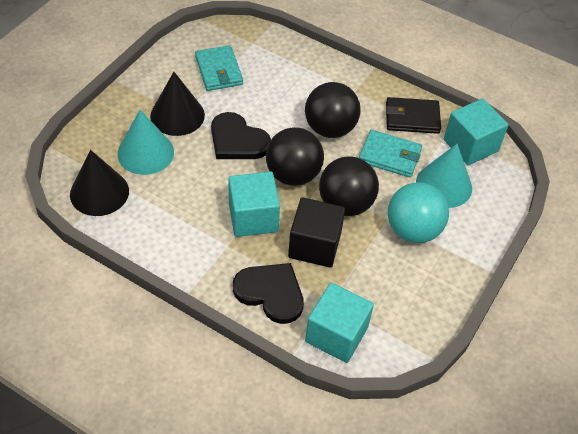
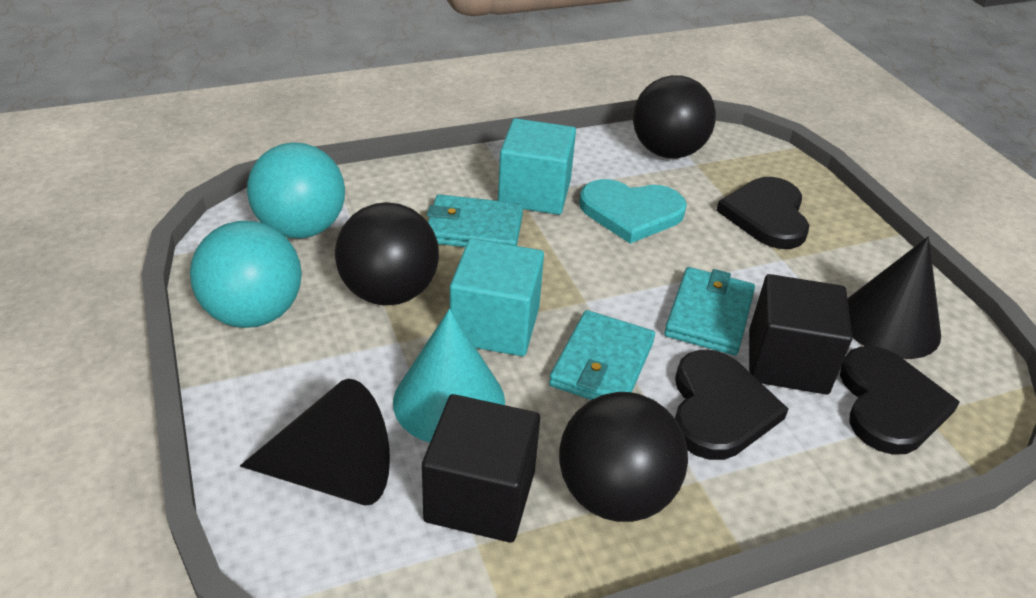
black cube: 1 -> 2
black heart: 2 -> 3
black wallet: 1 -> 0
turquoise ball: 1 -> 2
turquoise cone: 2 -> 1
turquoise cube: 3 -> 2
turquoise heart: 0 -> 1
turquoise wallet: 2 -> 3

